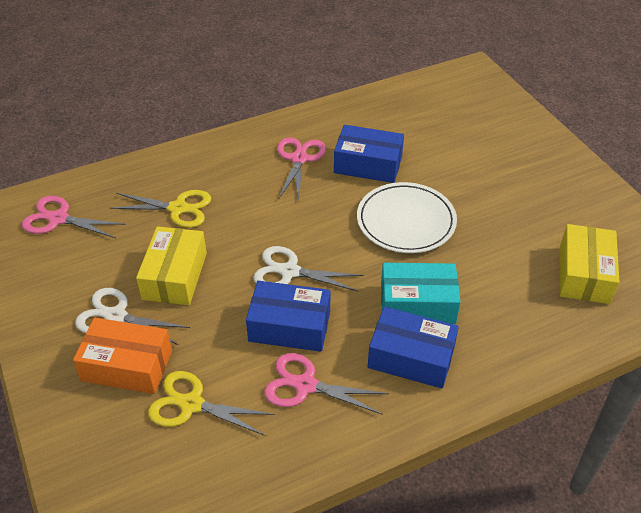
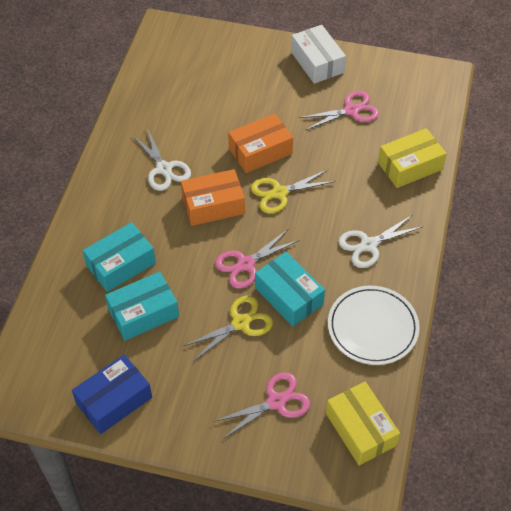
blue box: 3 -> 1
orange box: 1 -> 2
turquoise box: 1 -> 3
white box: 0 -> 1

